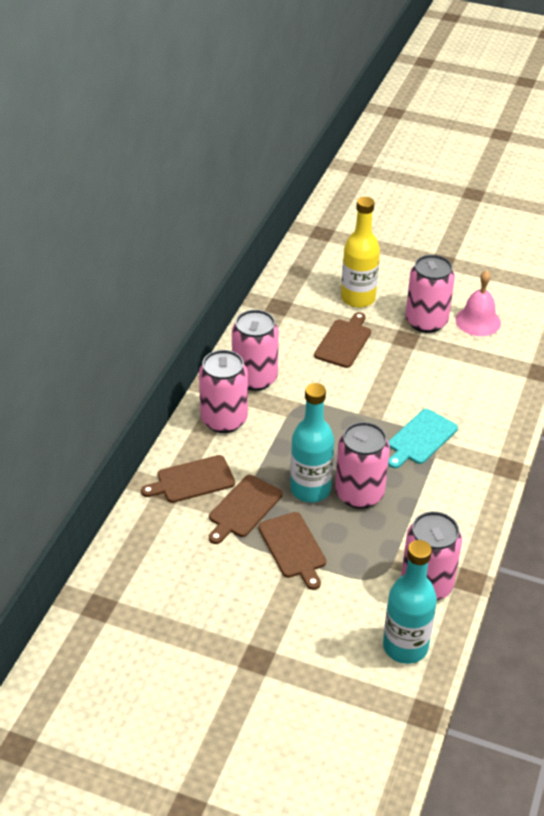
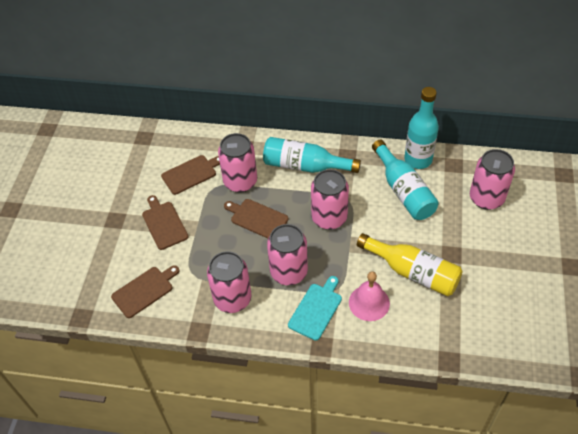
turquoise bottle: 2 -> 3

